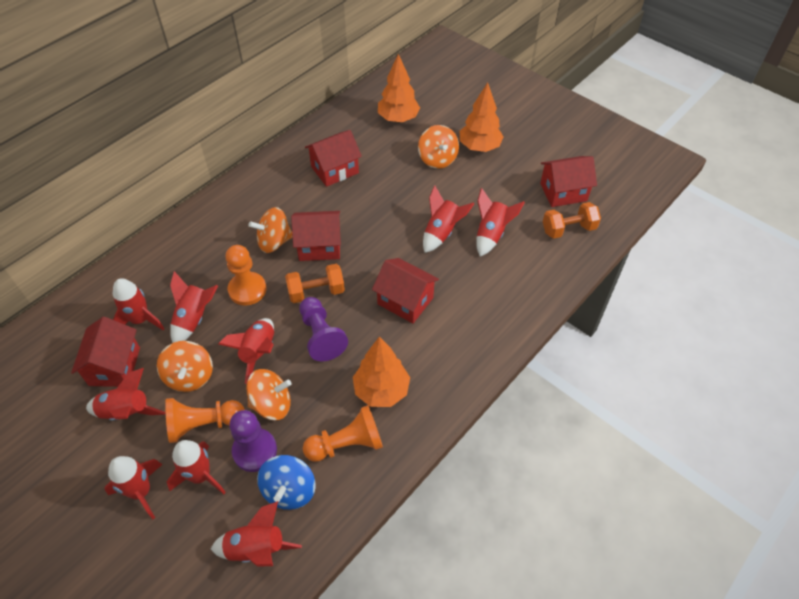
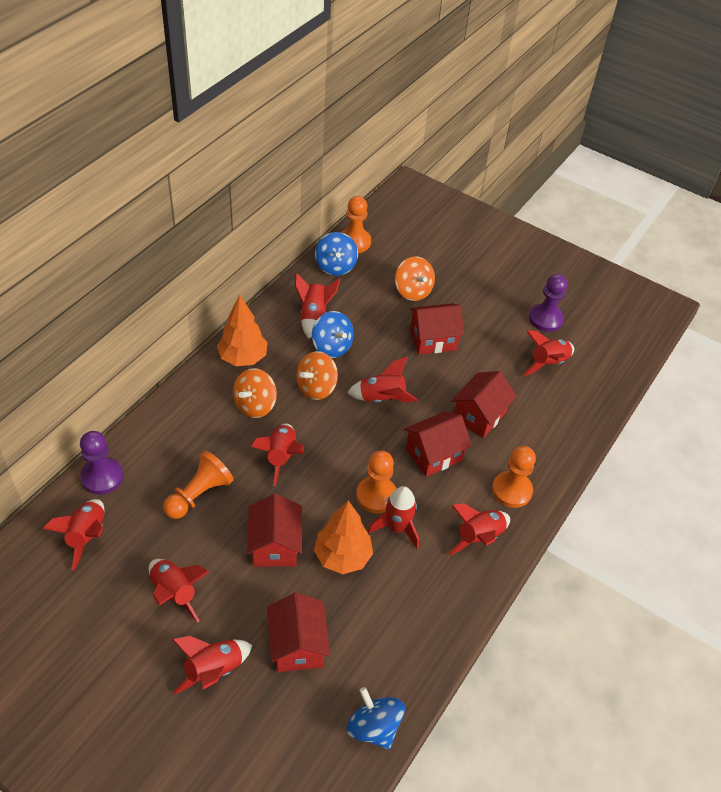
blue spinning top: 1 -> 3
orange dumbbell: 2 -> 0
orange pawn: 3 -> 4
orange spinning top: 4 -> 3
orange tree: 3 -> 2

